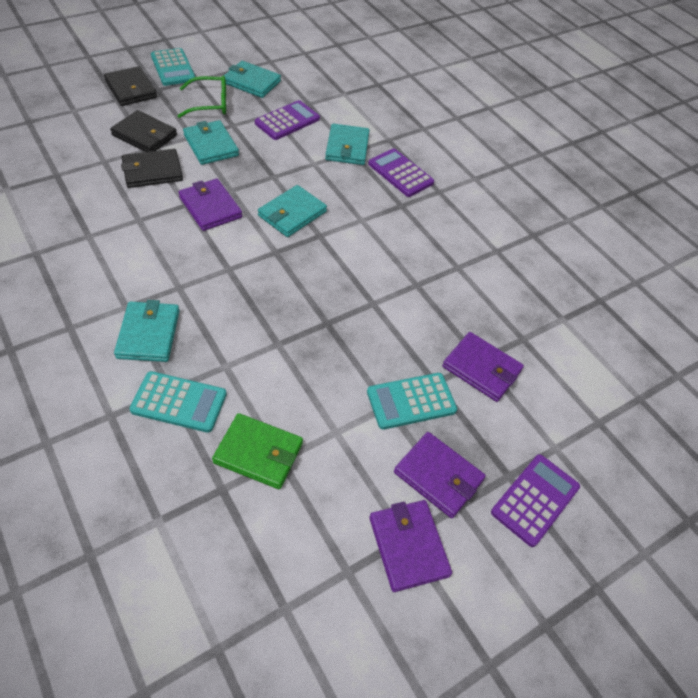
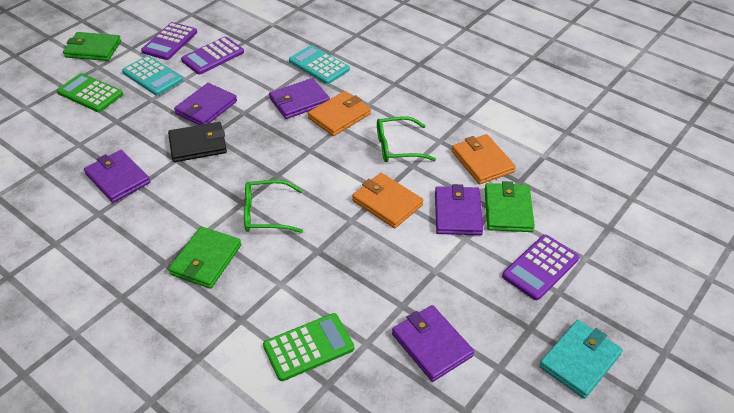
black wallet: 3 -> 1
green calculator: 0 -> 2
green glasses: 1 -> 2
green wallet: 1 -> 3
orange wallet: 0 -> 3
purple wallet: 4 -> 5
turquoise calculator: 3 -> 2
turquoise wallet: 5 -> 1

